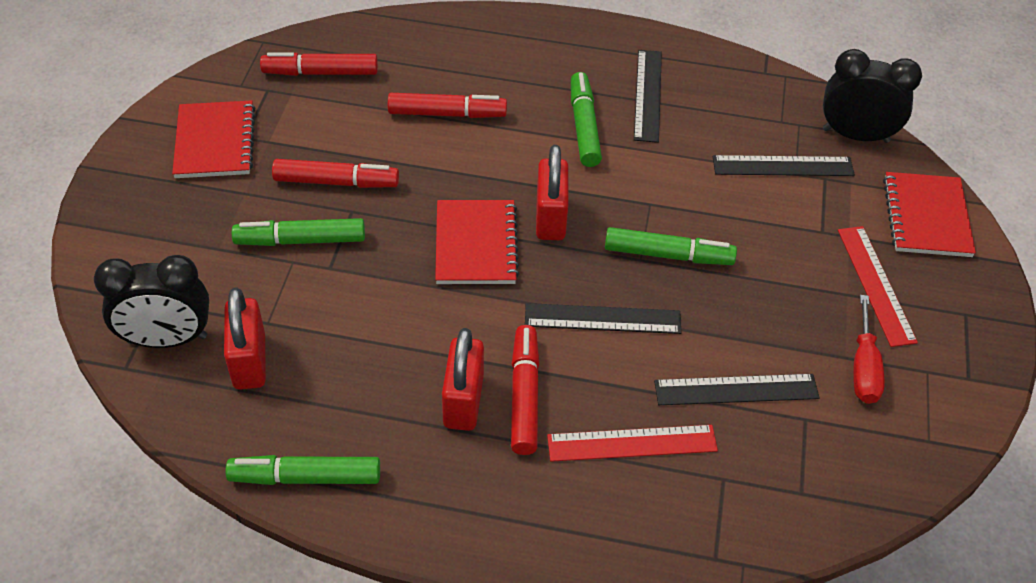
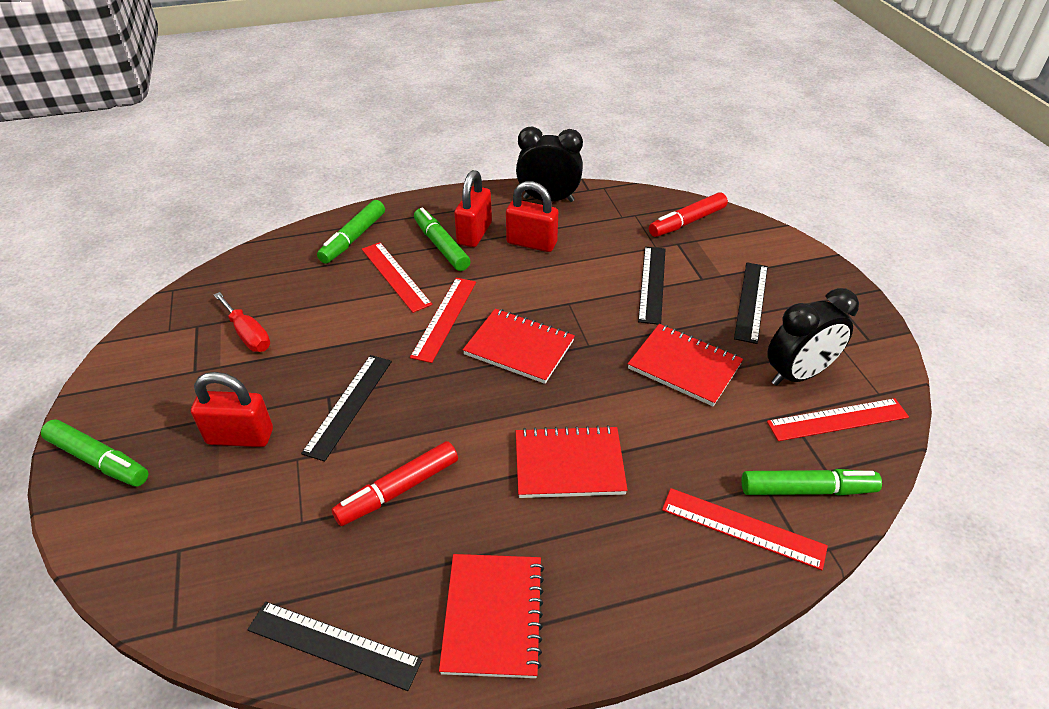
red marker: 4 -> 2
red notebook: 3 -> 4
red ruler: 2 -> 4

